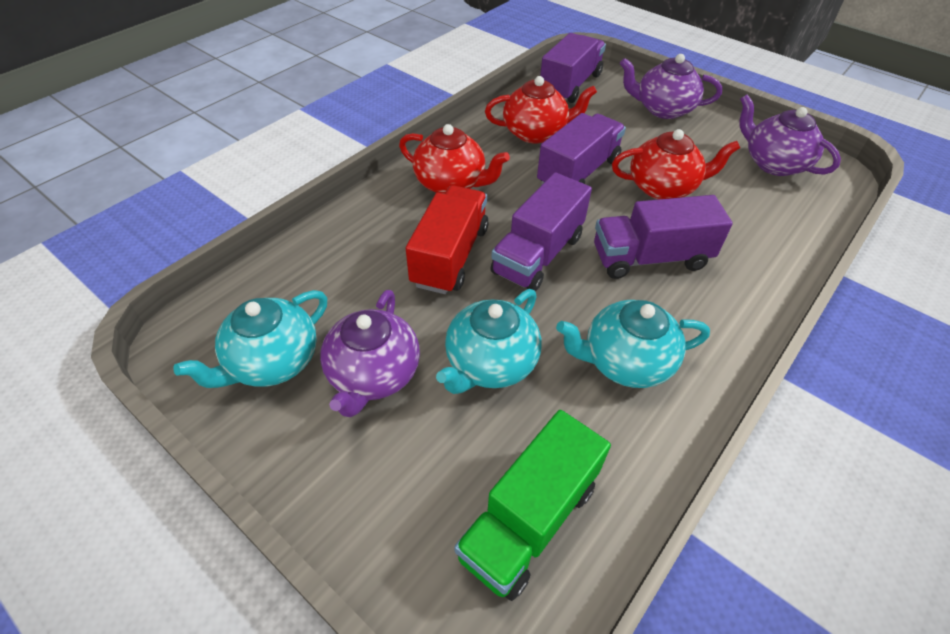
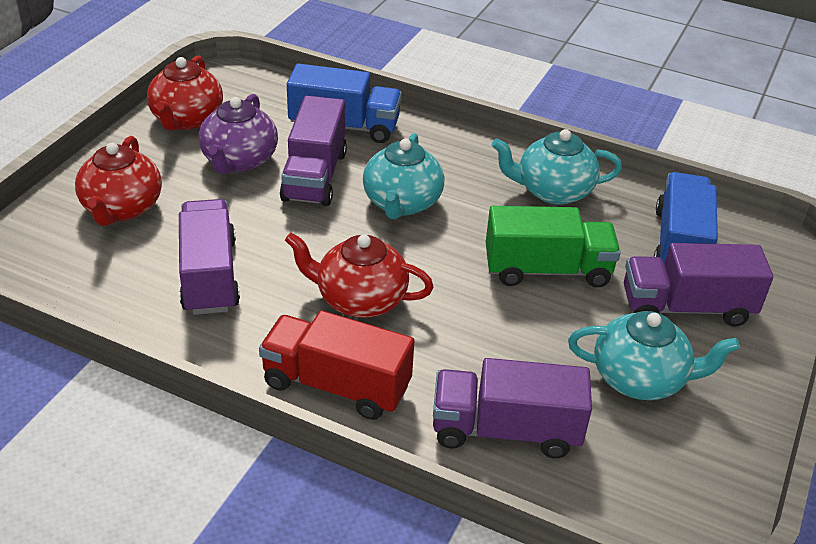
blue truck: 0 -> 2
purple teapot: 3 -> 1

